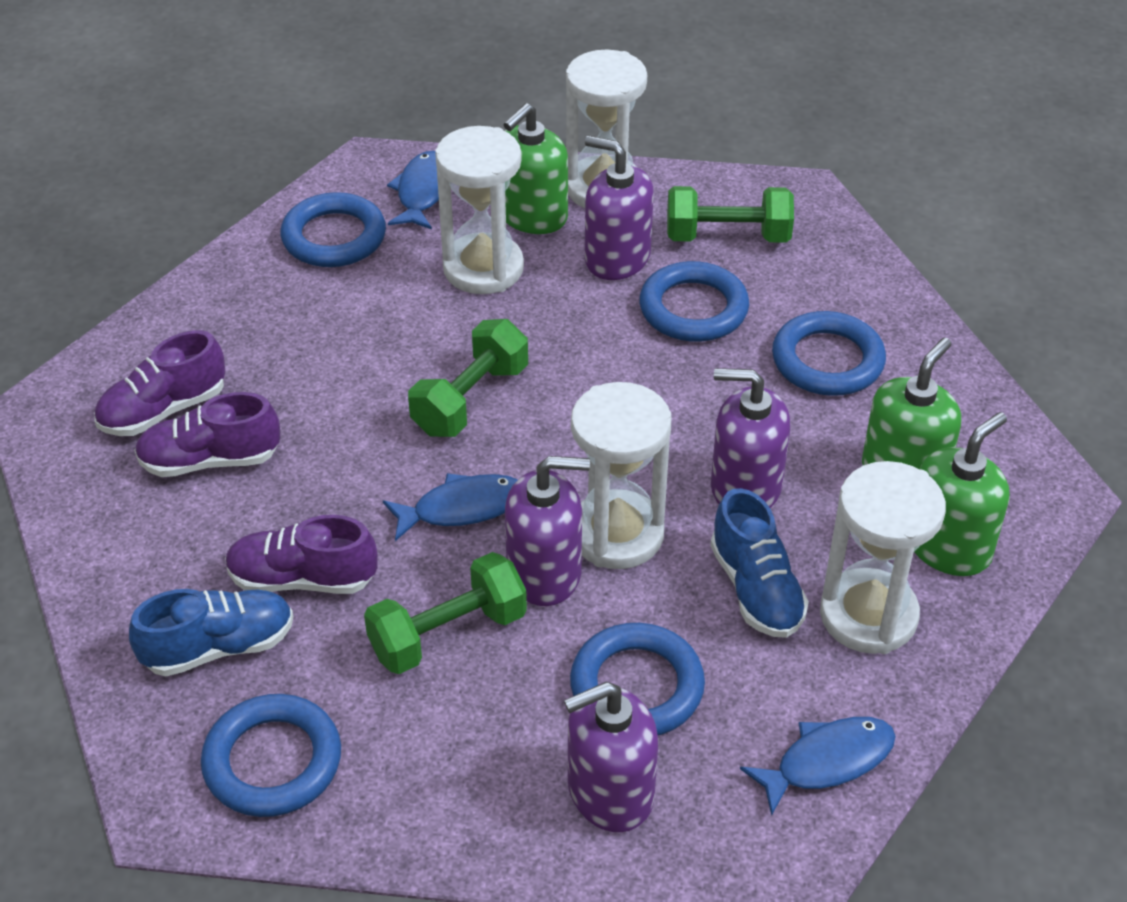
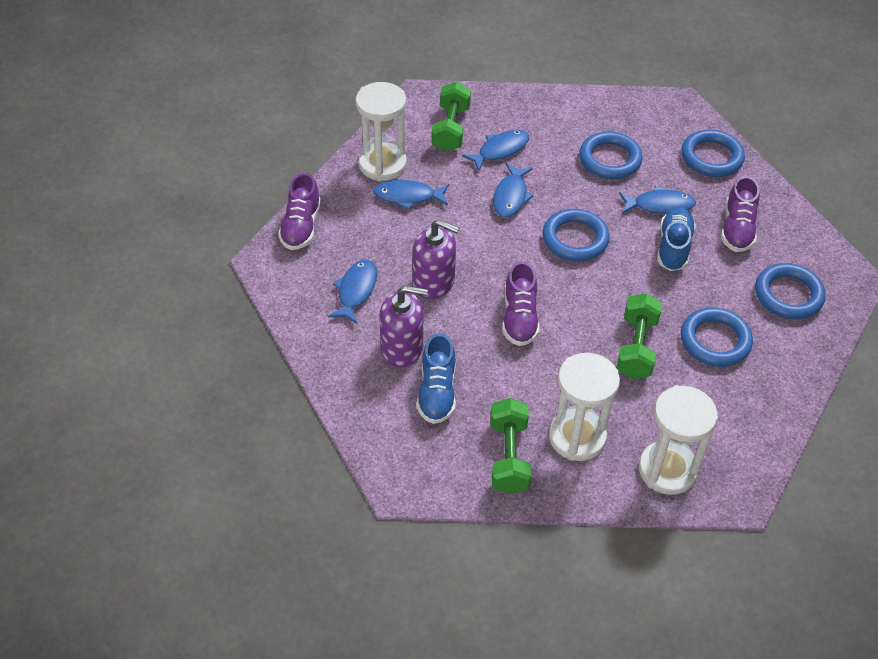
blue fish: 3 -> 5
green soap dispenser: 3 -> 0
purple soap dispenser: 4 -> 2
white hourglass: 4 -> 3

